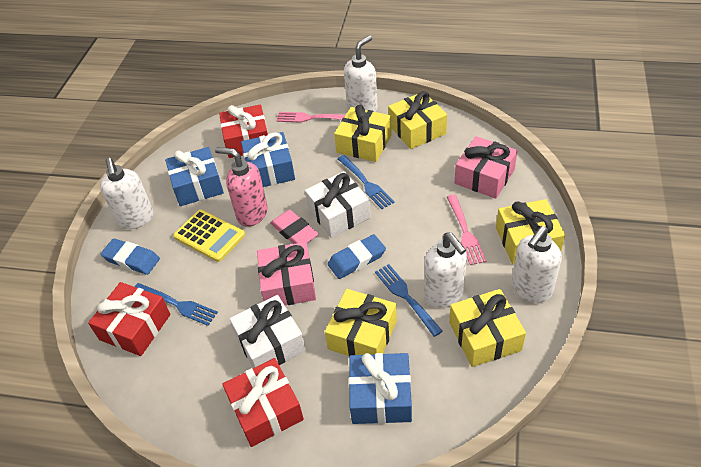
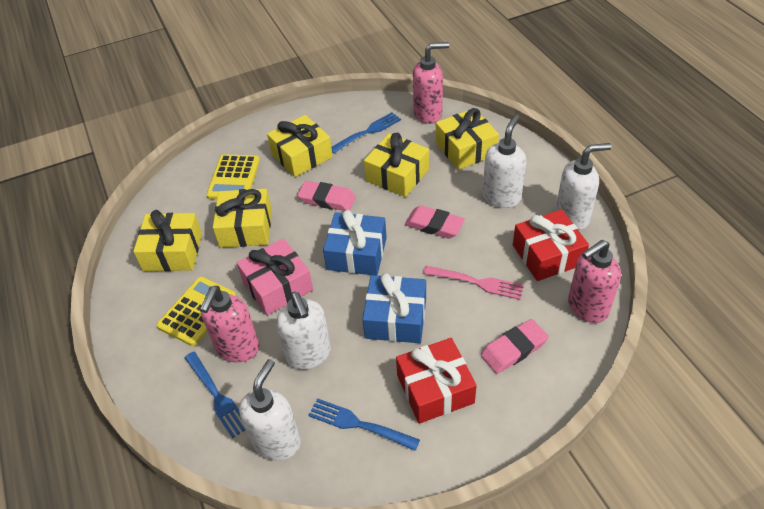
blue eraser: 2 -> 0
blue gift: 3 -> 2
pink eraser: 1 -> 3
pink fork: 2 -> 1
pink gift: 2 -> 1
pink soap dispenser: 1 -> 3
red gift: 3 -> 2
white gift: 2 -> 0
yellow calculator: 1 -> 2

